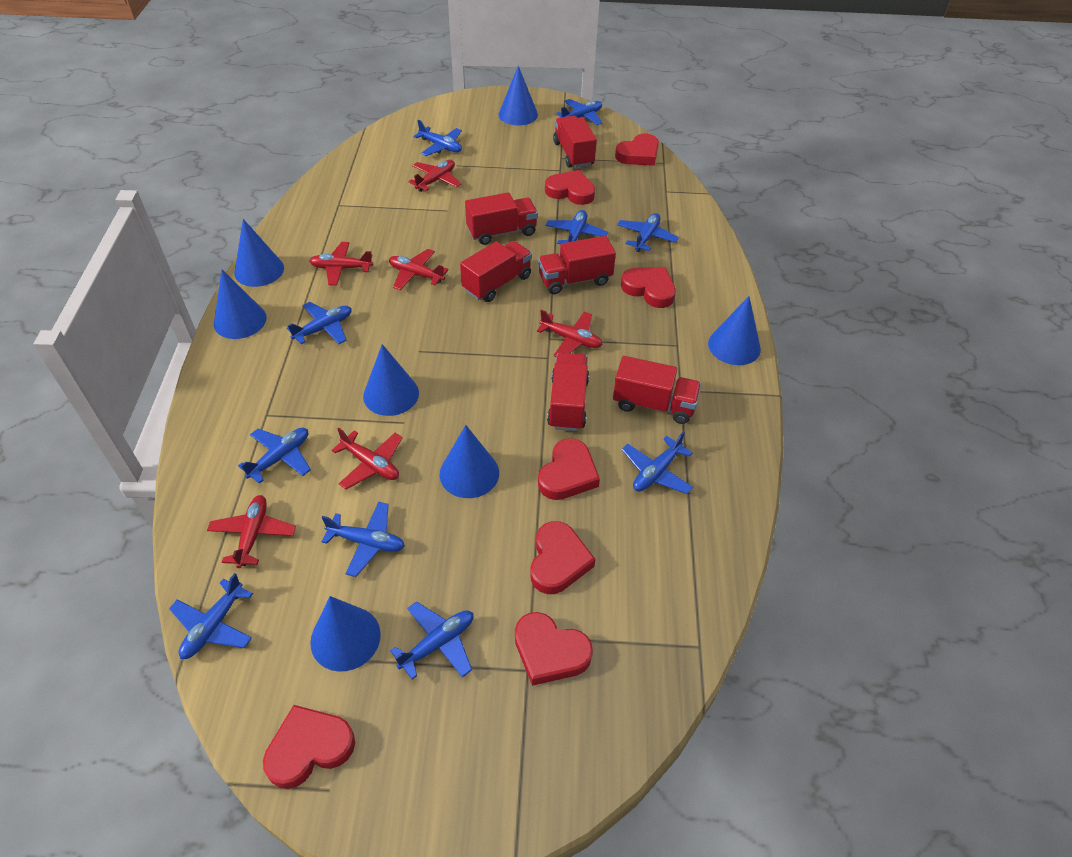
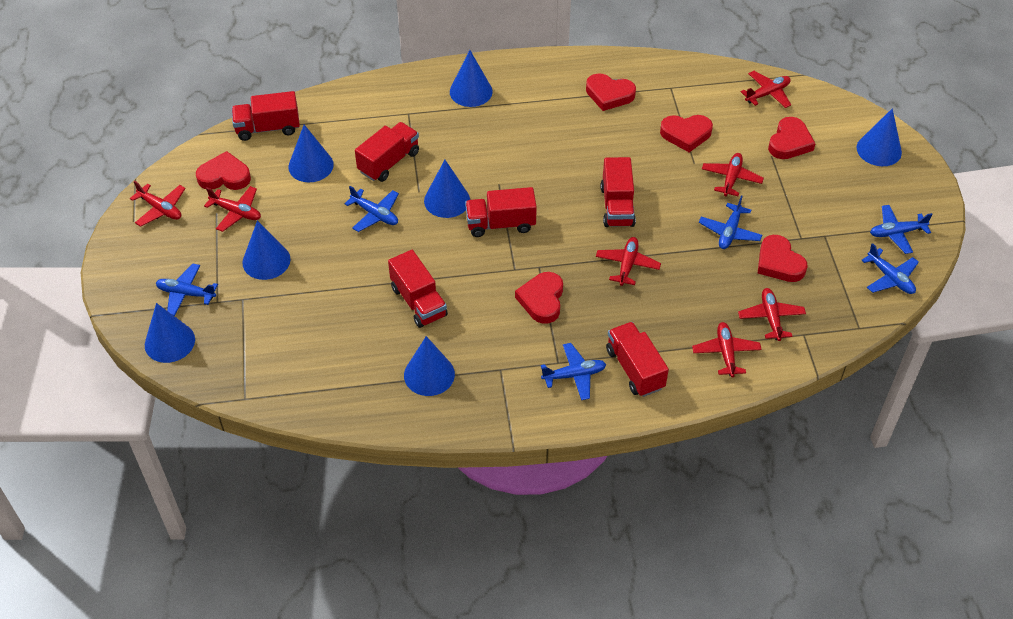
blue plane: 10 -> 6
red heart: 7 -> 6
red plane: 6 -> 7

